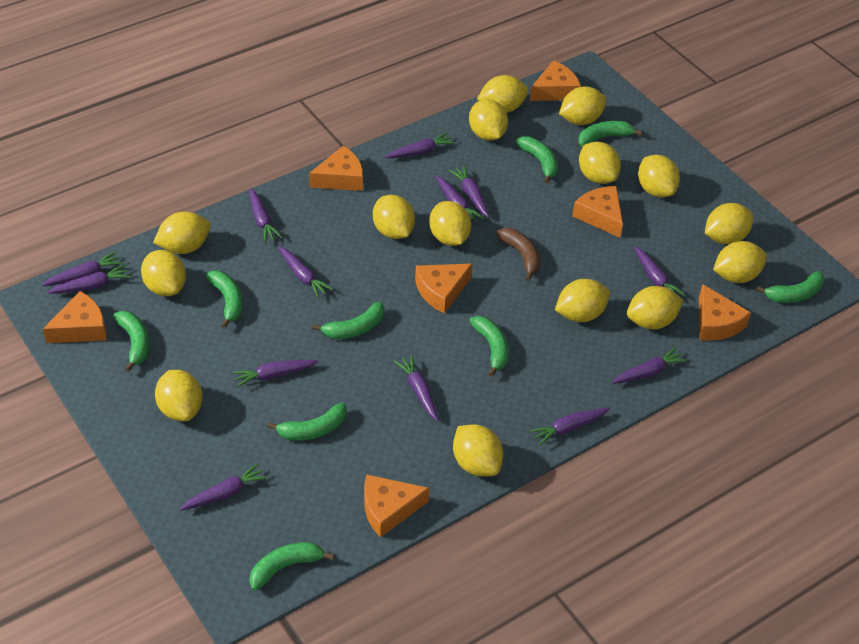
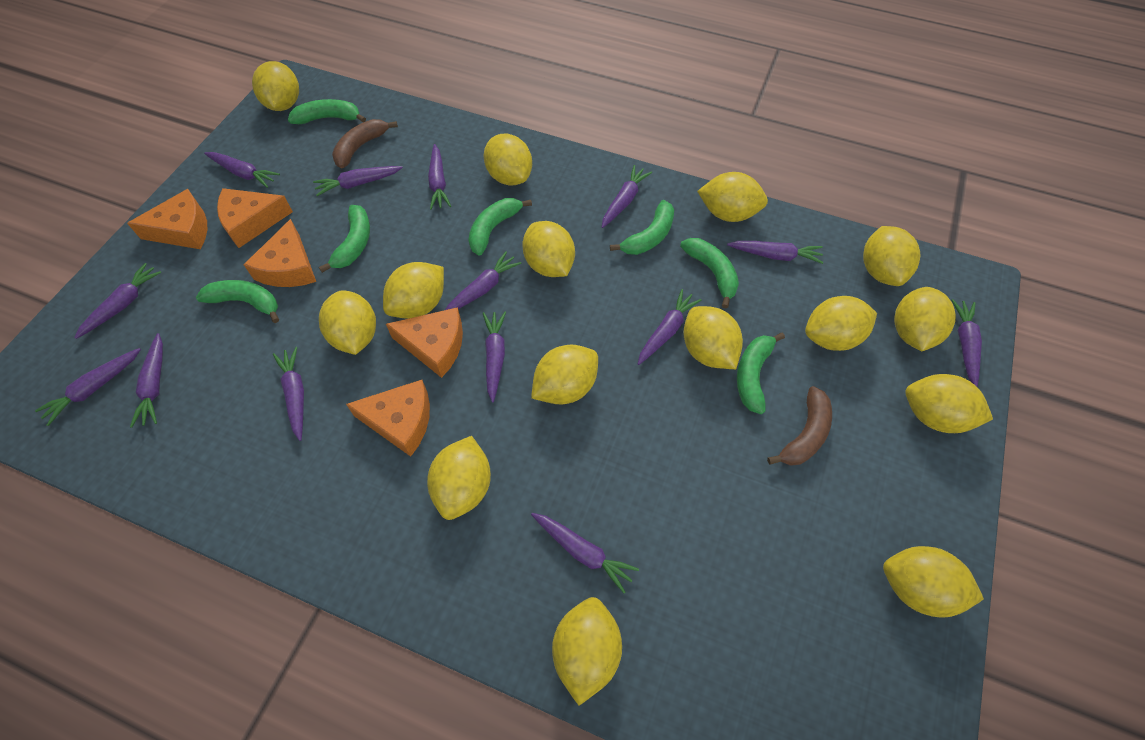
brown banana: 1 -> 2
green banana: 9 -> 7
orange cheese: 7 -> 5
purple carrot: 13 -> 14

